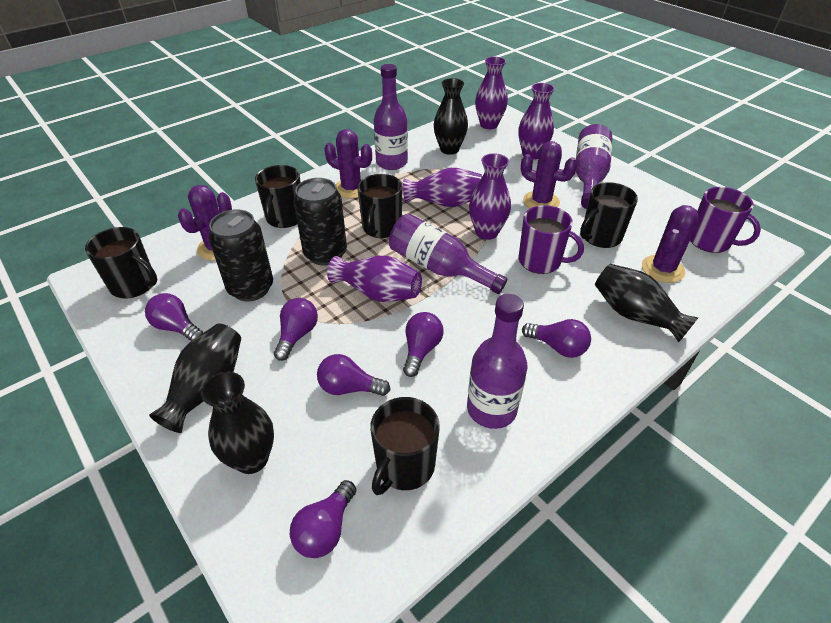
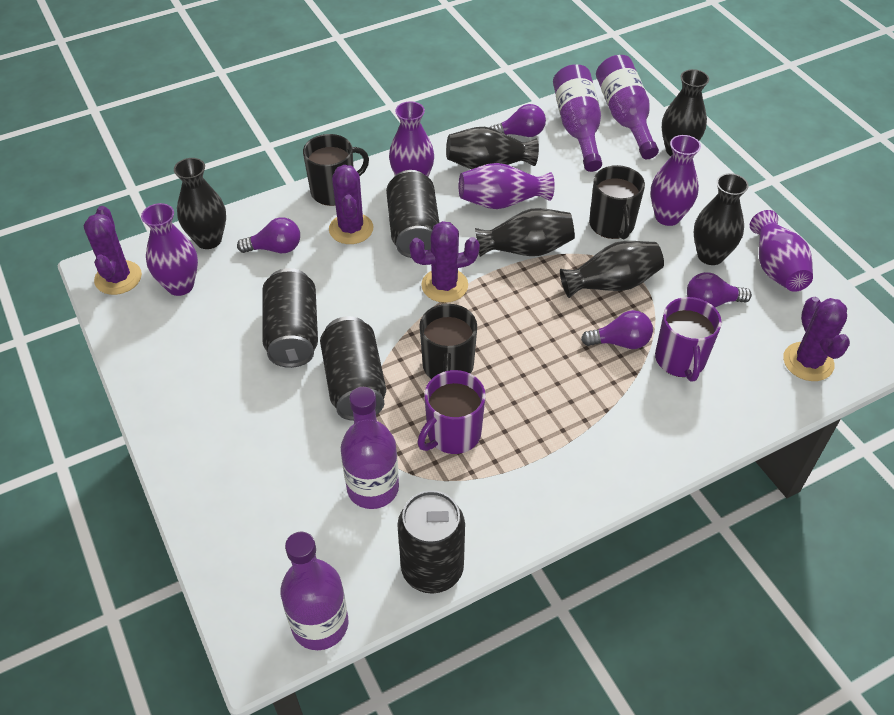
black can: 2 -> 4
black mug: 5 -> 3
black vase: 4 -> 6
purple light bulb: 6 -> 4

